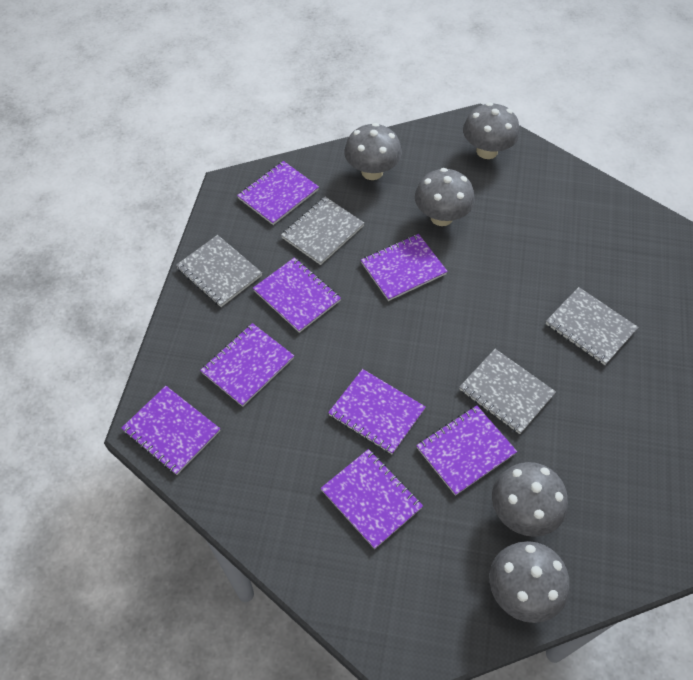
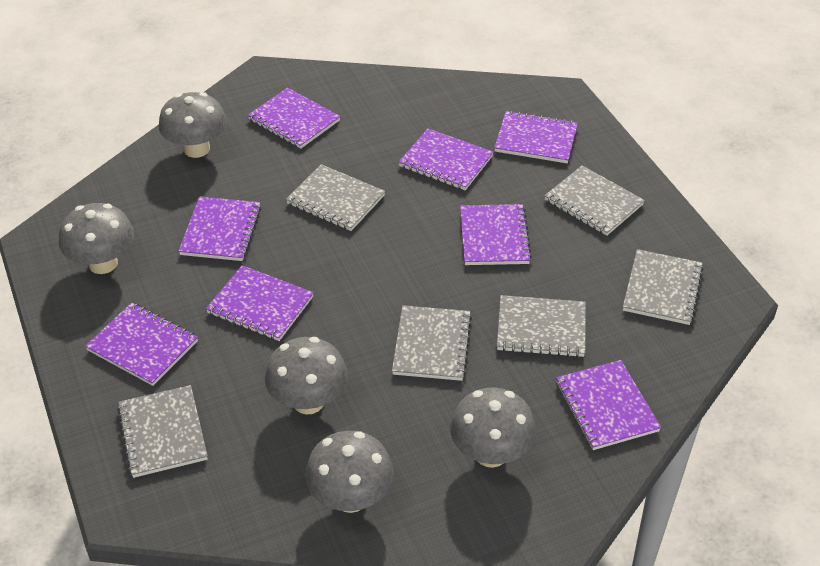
grey notebook: 4 -> 6

